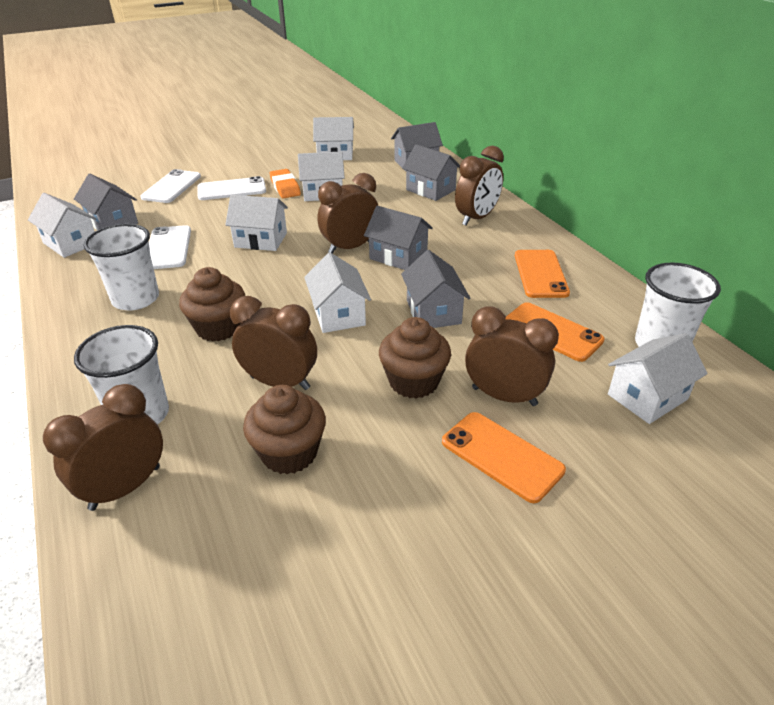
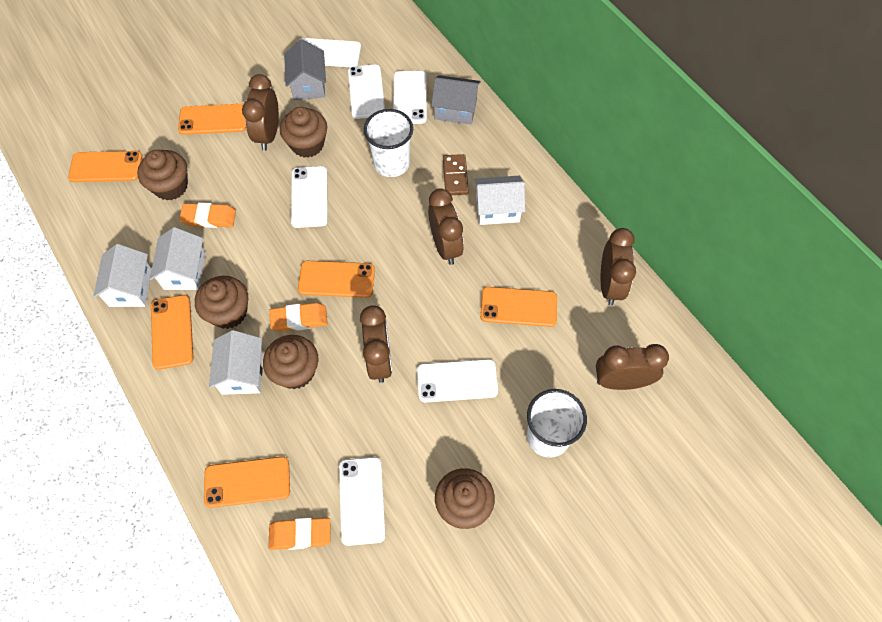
brown cupcake: 3 -> 5
brown domino: 0 -> 1
grey house: 5 -> 2
orange eraser: 1 -> 3
orange phone: 3 -> 6
white cup: 3 -> 2
white house: 6 -> 4
white phone: 3 -> 6

